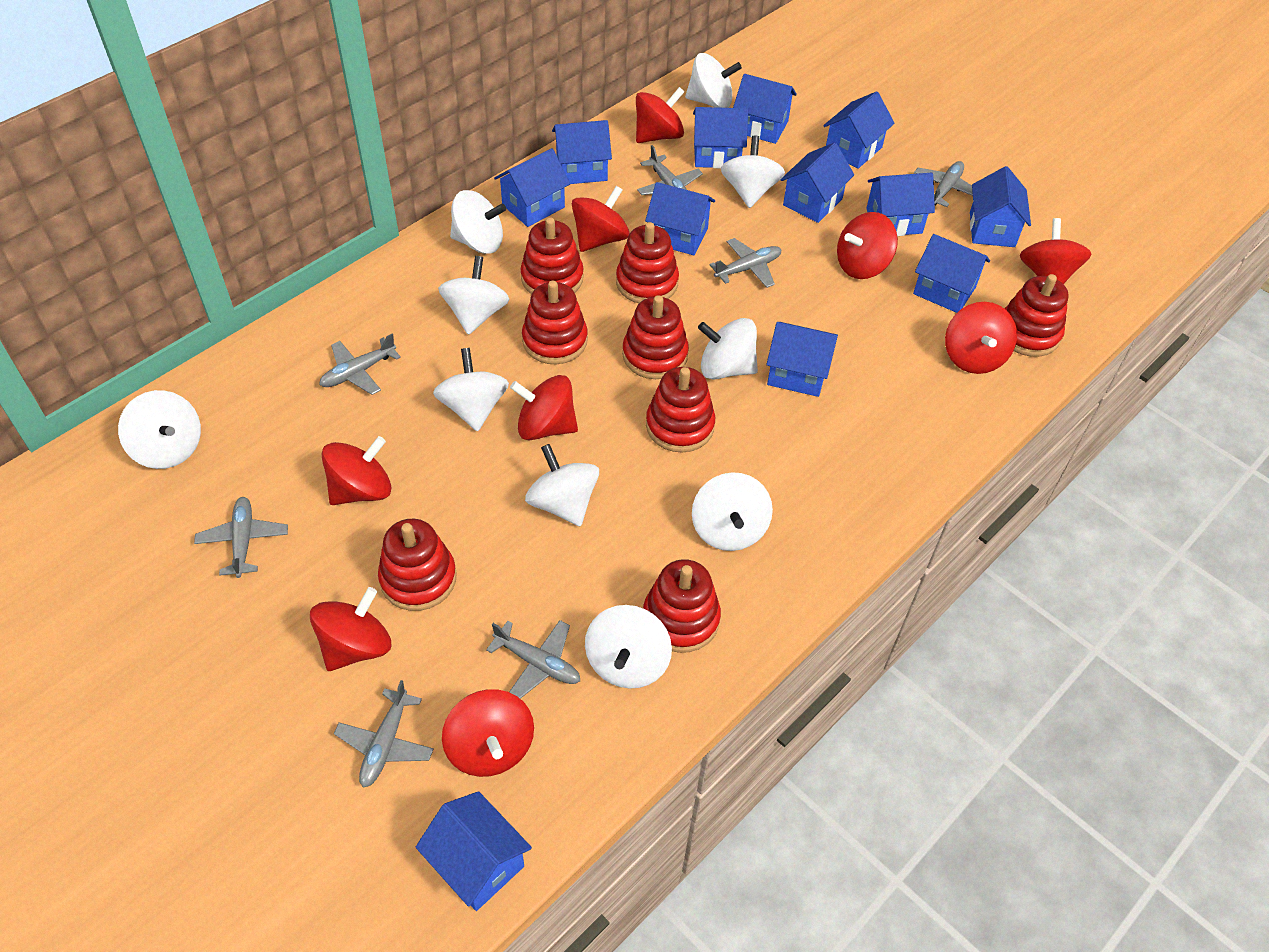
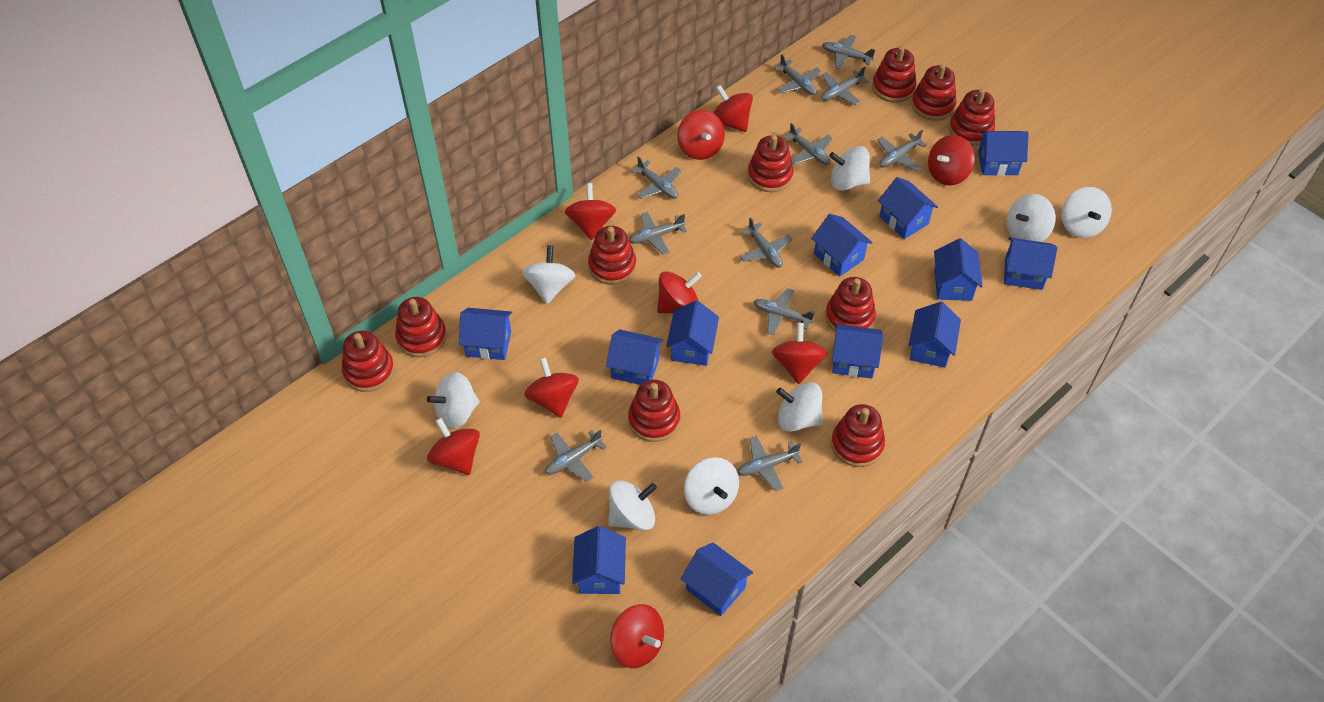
grey plane: 7 -> 11
red stacking toy: 8 -> 10
white spinning top: 10 -> 8

